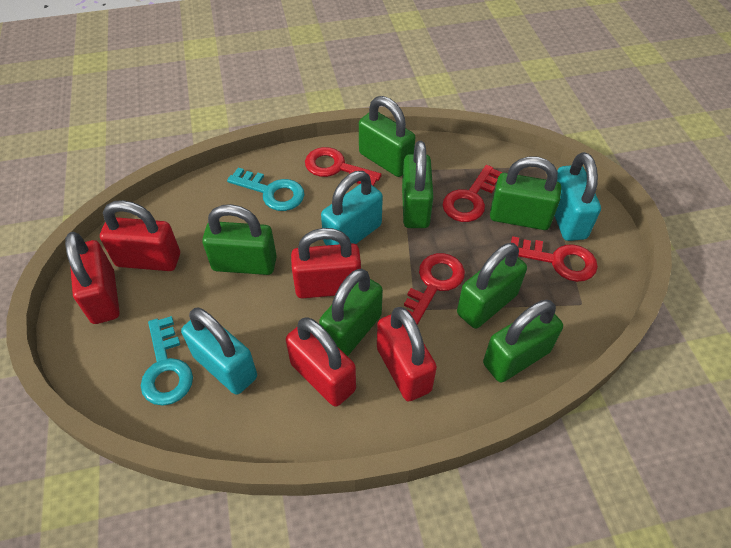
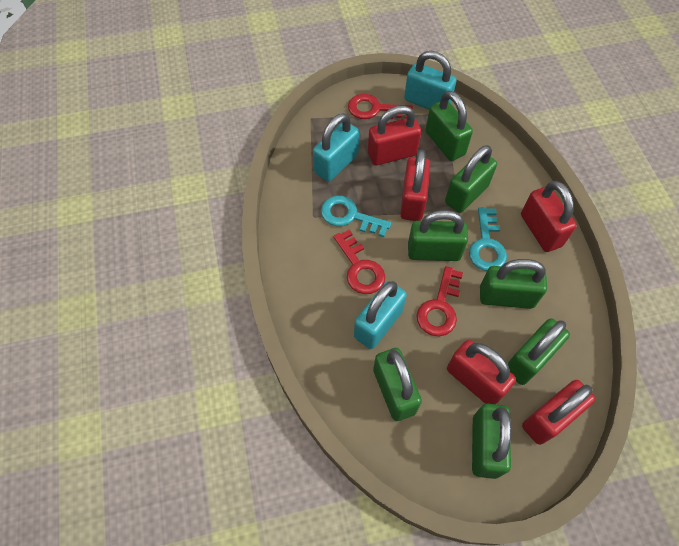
red key: 4 -> 3

